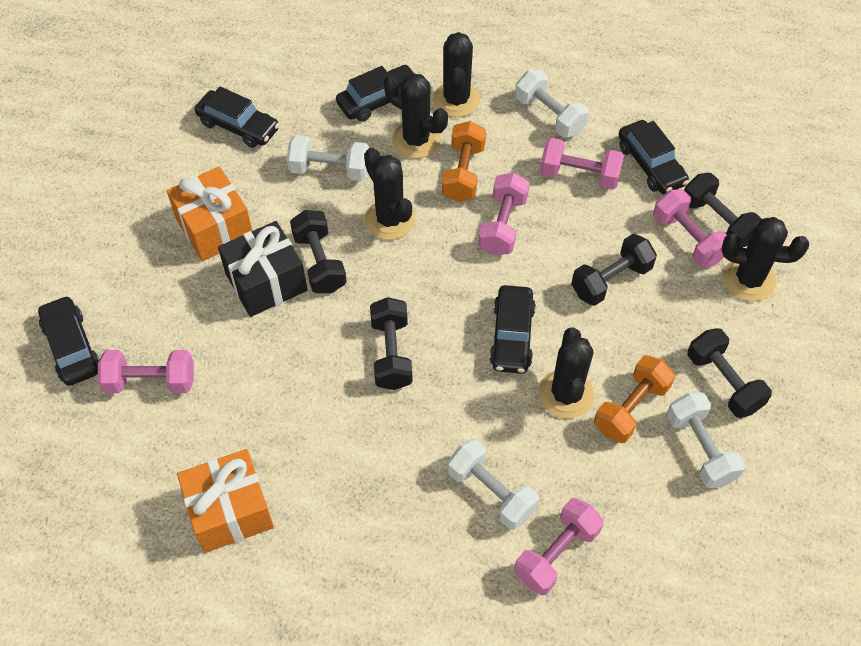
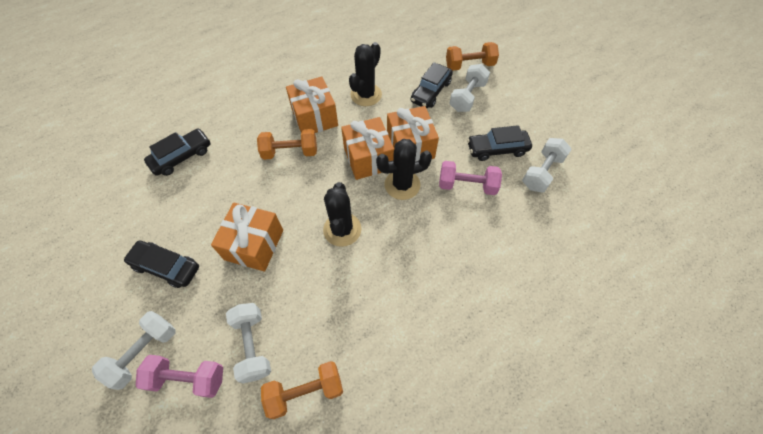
black cactus: 5 -> 3
black car: 5 -> 4
black dumbbell: 5 -> 0
black gift: 1 -> 0
orange dumbbell: 2 -> 3
orange gift: 2 -> 4
pink dumbbell: 5 -> 2

